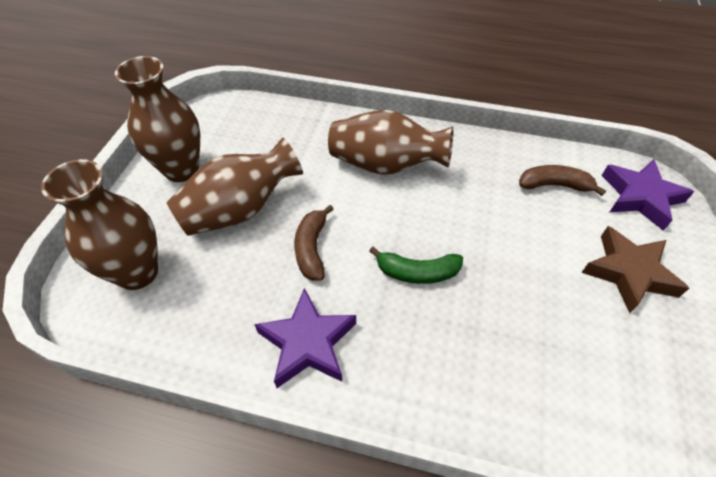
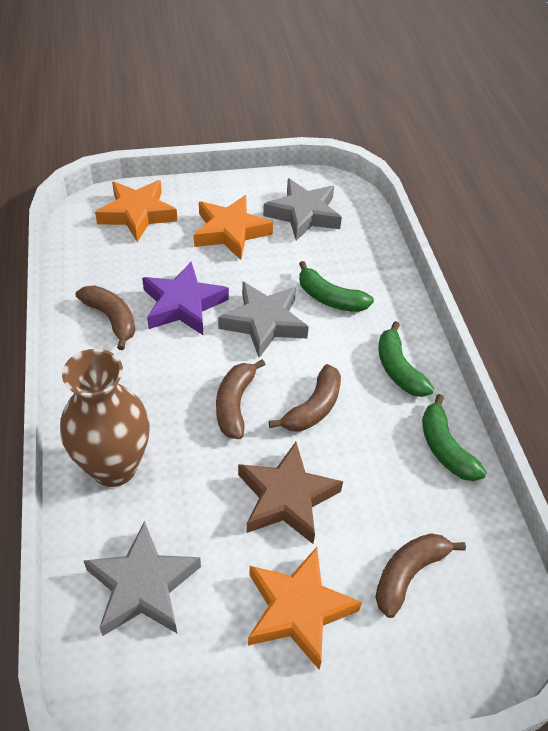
brown banana: 2 -> 4
brown vase: 4 -> 1
green banana: 1 -> 3
grey star: 0 -> 3
orange star: 0 -> 3
purple star: 2 -> 1

